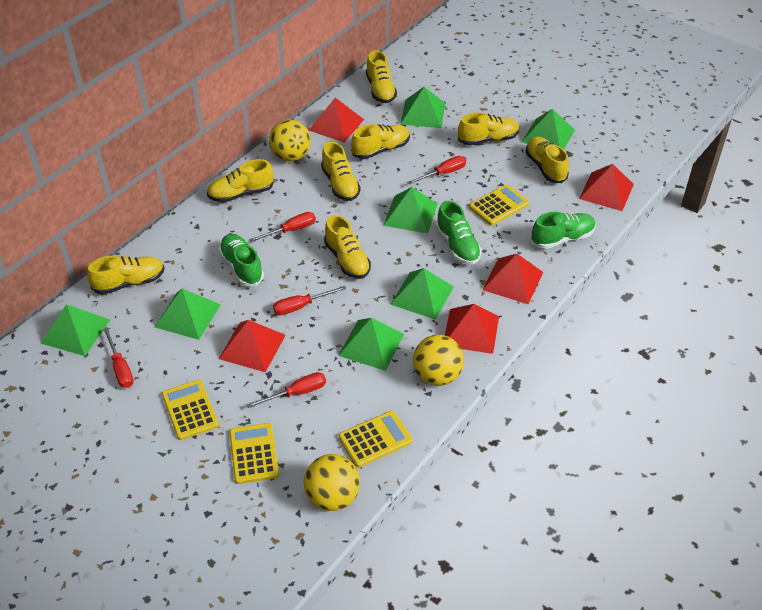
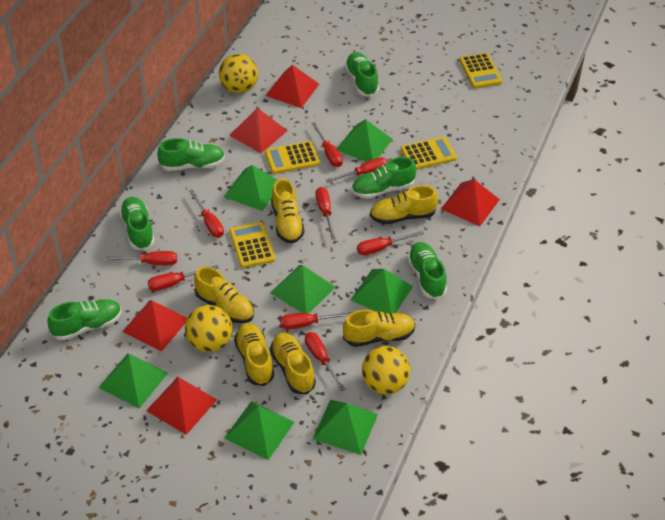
green shoe: 3 -> 6
red screwdriver: 5 -> 9
yellow shoe: 8 -> 6

